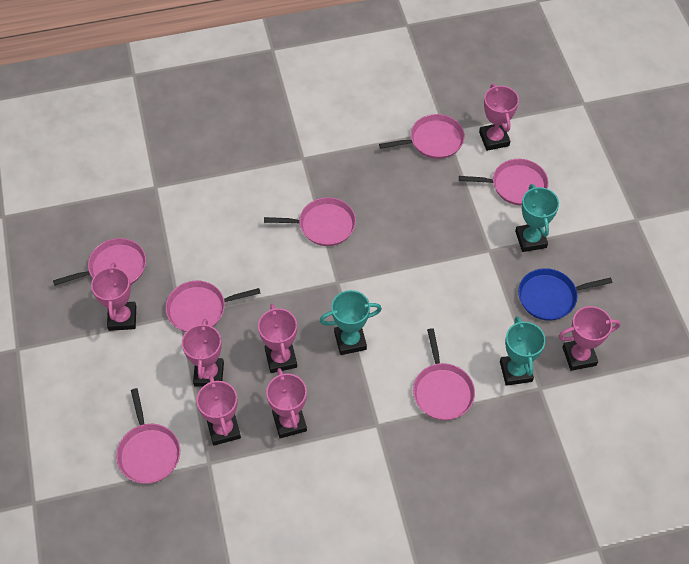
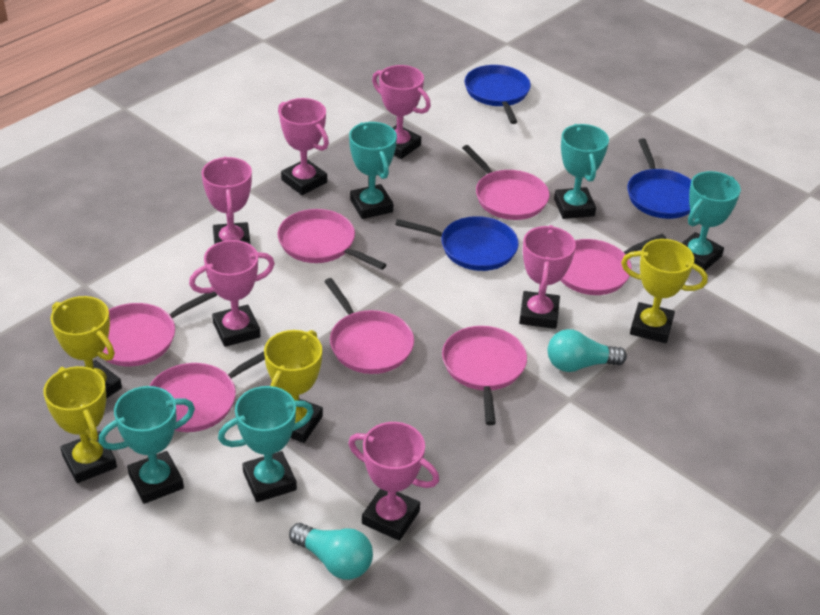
blue pan: 1 -> 3
pink trophy: 7 -> 6
turquoise light bulb: 0 -> 2
turquoise trophy: 3 -> 5
yellow trophy: 0 -> 4

